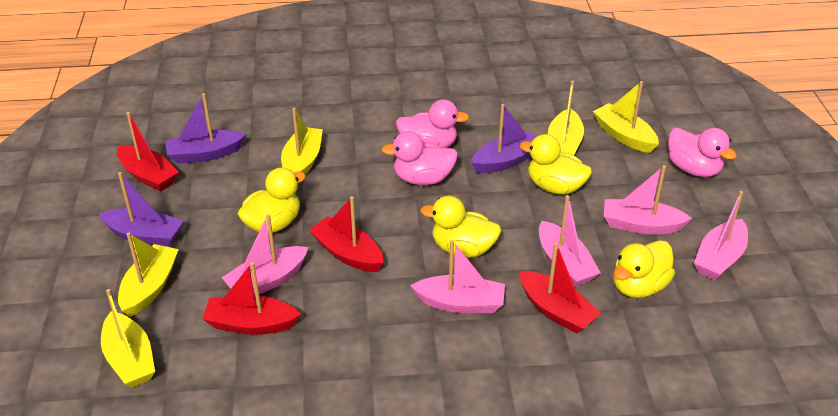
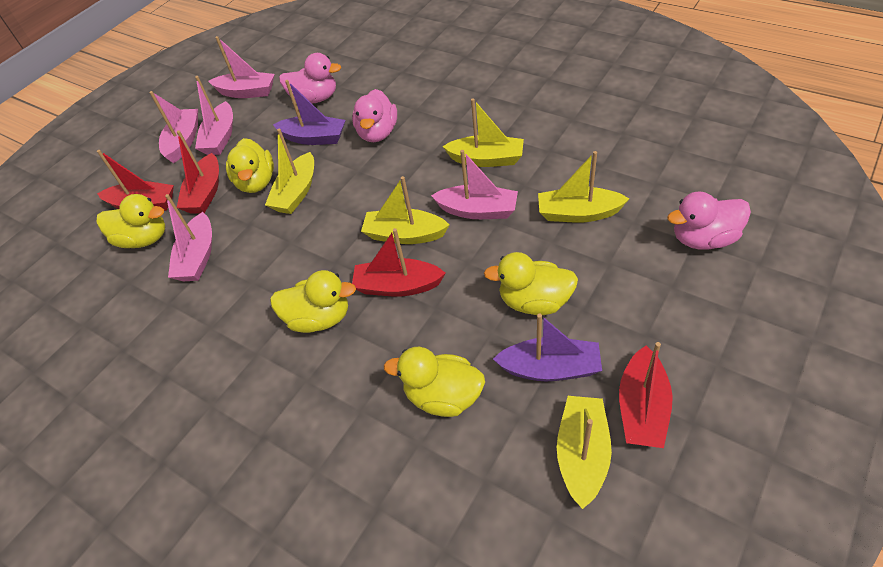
purple boat: 3 -> 2
yellow duck: 4 -> 5

